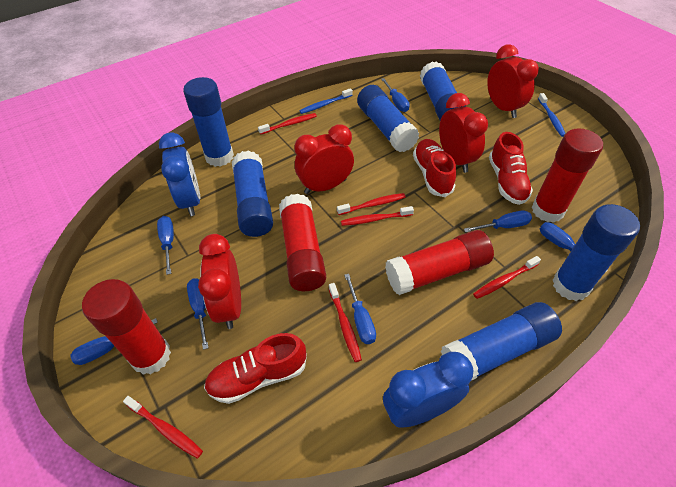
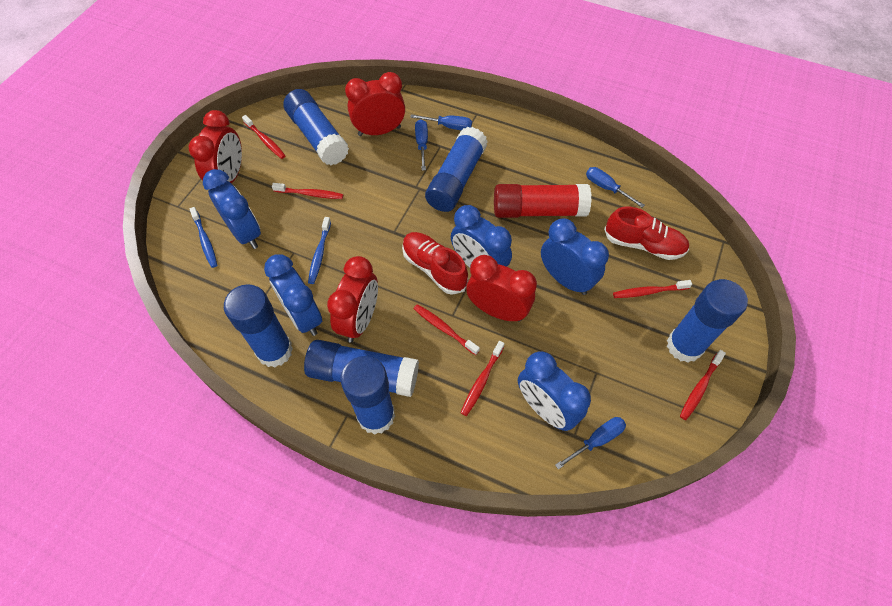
blue clock: 2 -> 5
blue screwdriver: 7 -> 4
red glue stick: 4 -> 1
red shoe: 3 -> 2

